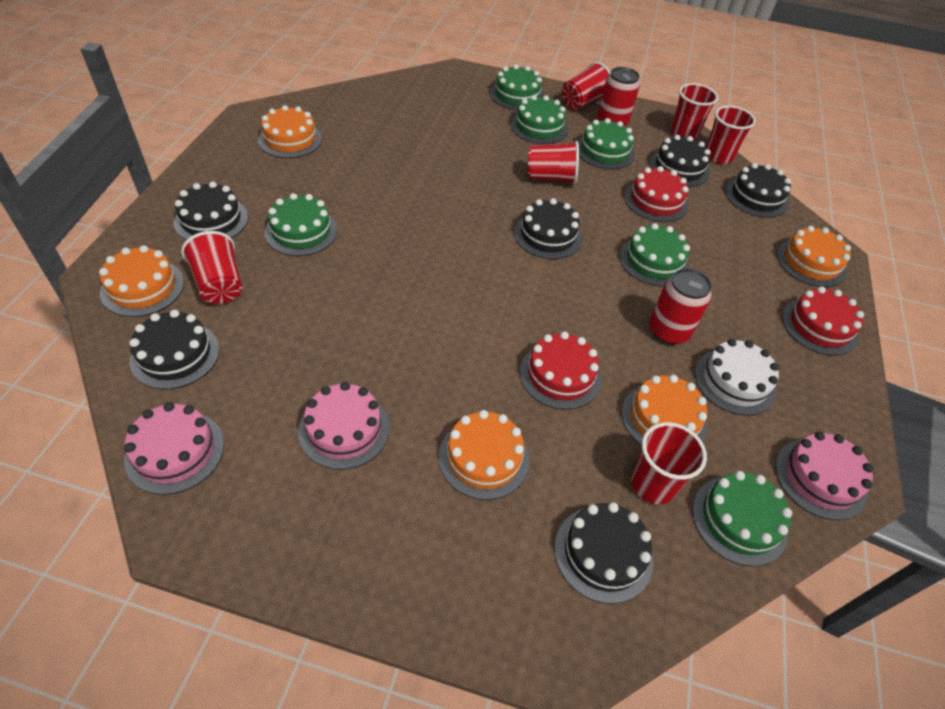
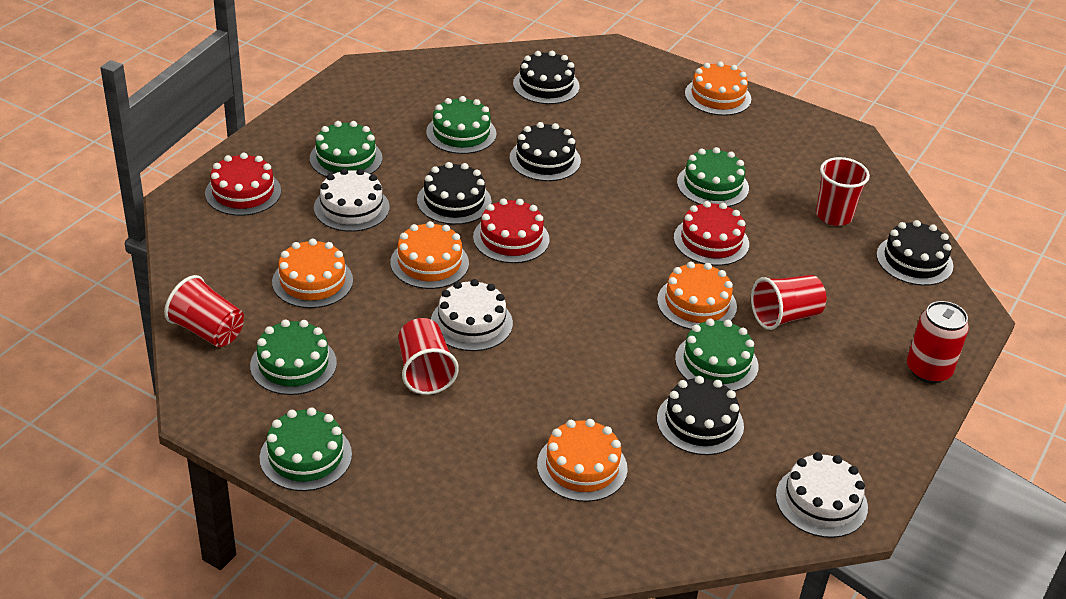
black cake: 6 -> 5
pink cake: 3 -> 0
red can: 2 -> 1
red cup: 6 -> 4
white cake: 1 -> 3

